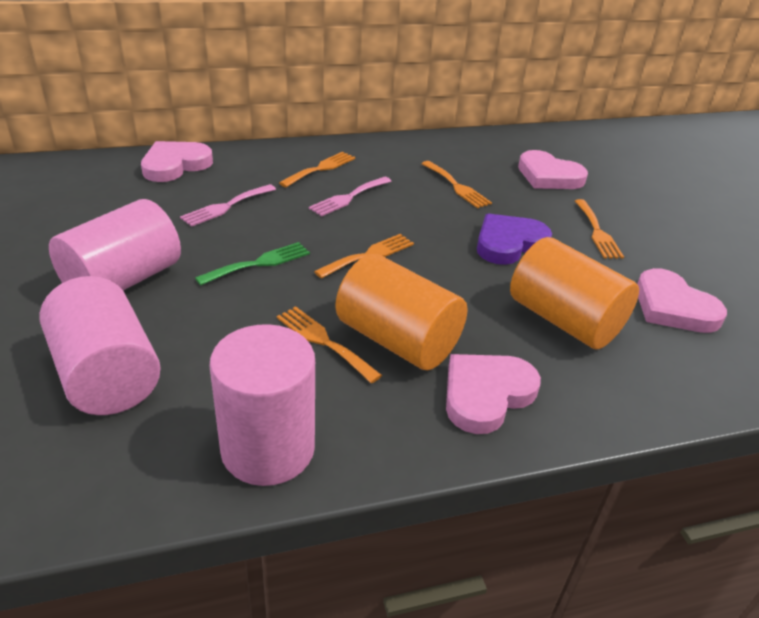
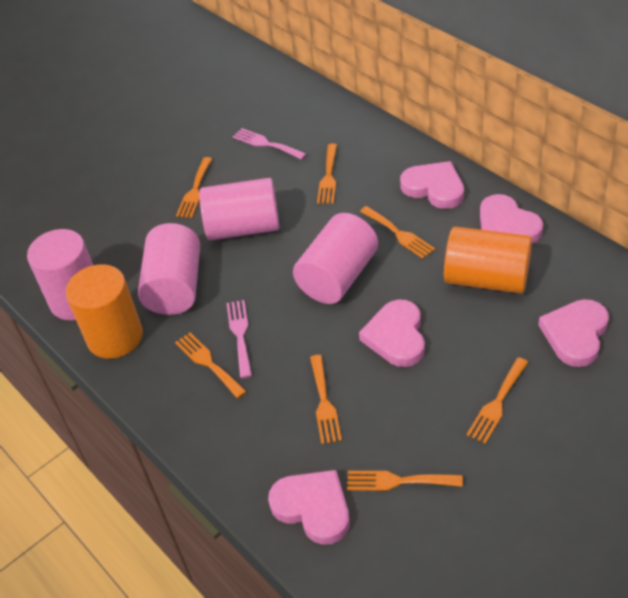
green fork: 1 -> 0
orange fork: 5 -> 7
pink cylinder: 3 -> 4
pink heart: 4 -> 5
purple heart: 1 -> 0

